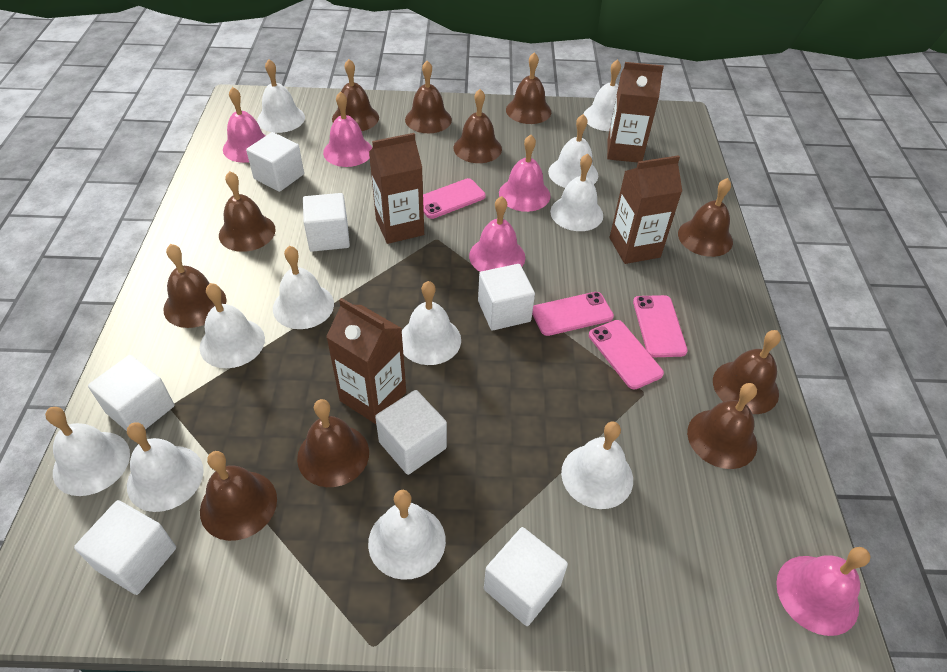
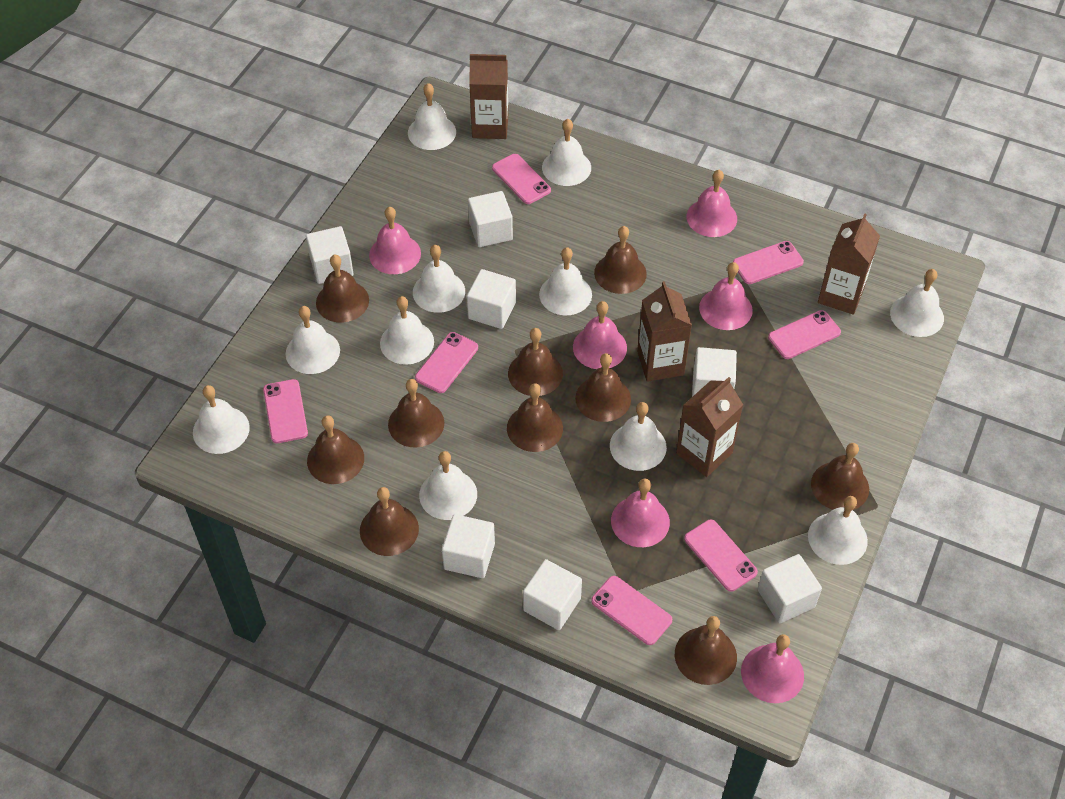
brown bell: 11 -> 10
pink bell: 5 -> 6
pink phone: 4 -> 7

